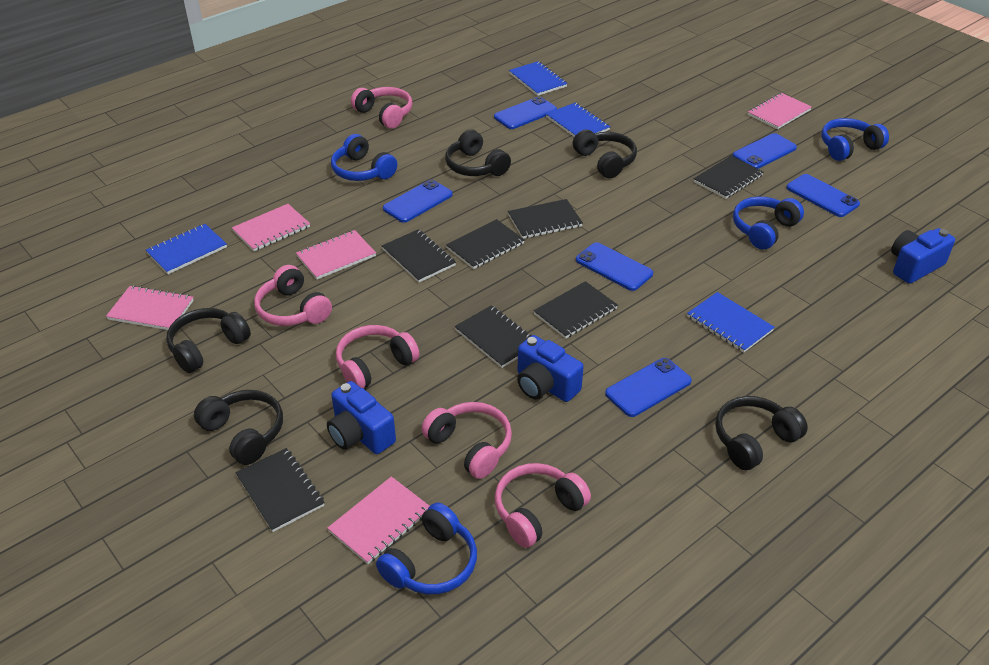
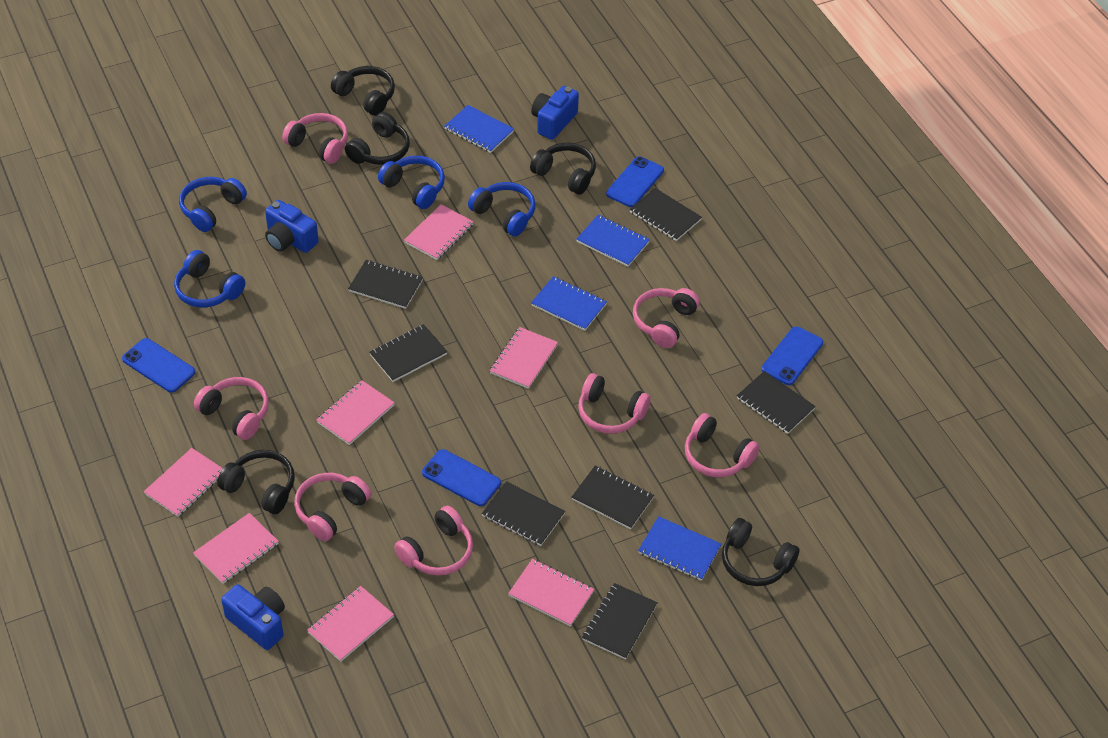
blue phone: 6 -> 4
pink headphones: 5 -> 7
pink notebook: 5 -> 7

